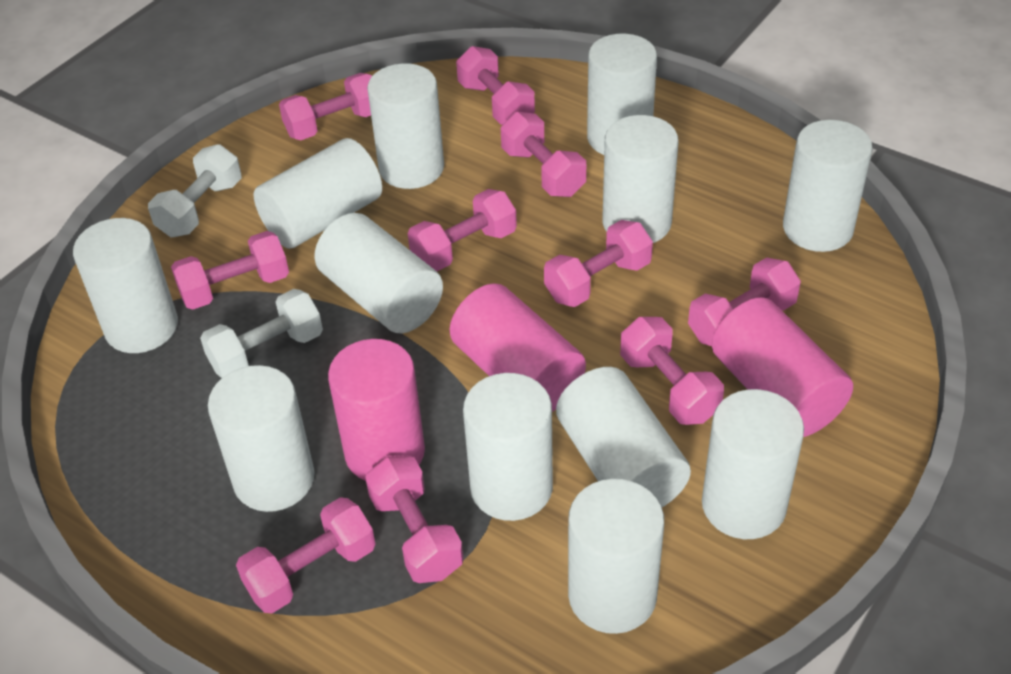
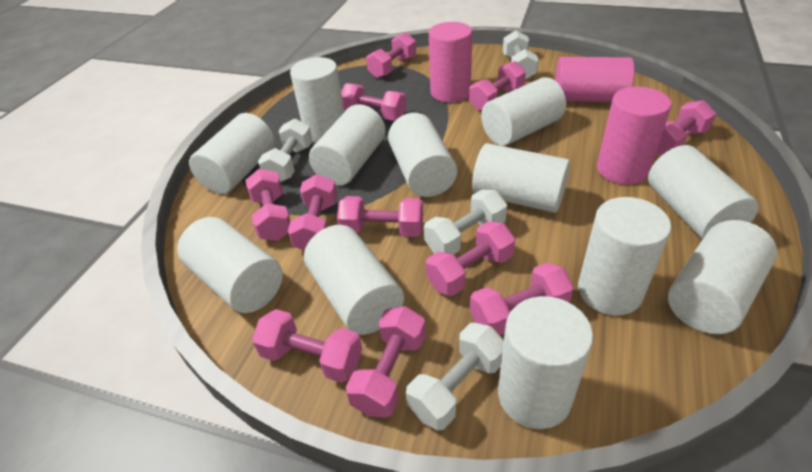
pink dumbbell: 10 -> 11
white dumbbell: 2 -> 4

